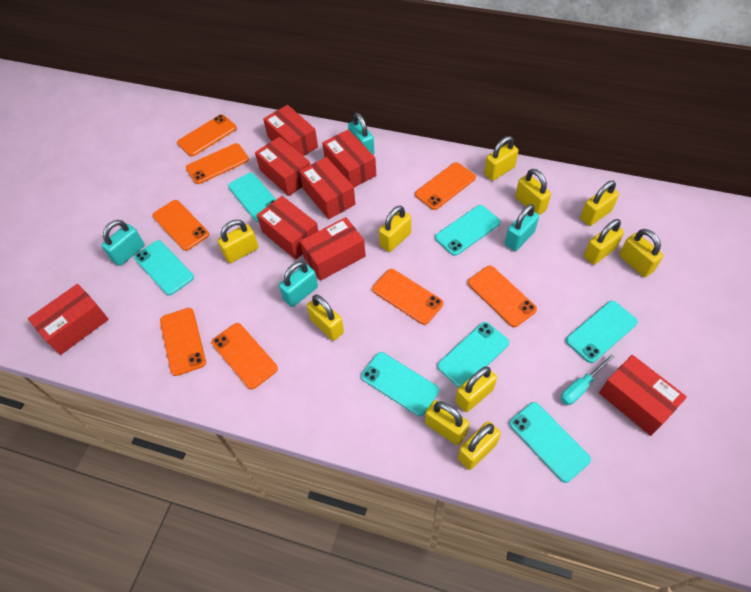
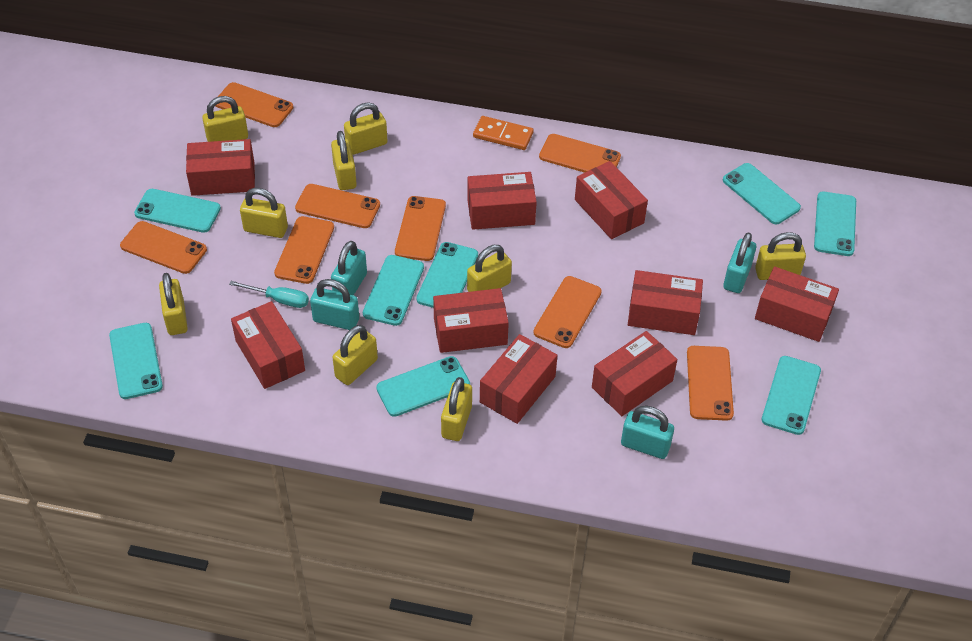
orange domino: 0 -> 1
red box: 8 -> 9
turquoise phone: 7 -> 8
yellow padlock: 11 -> 9

